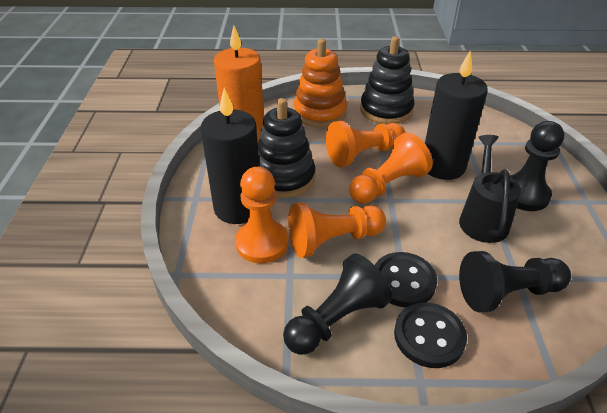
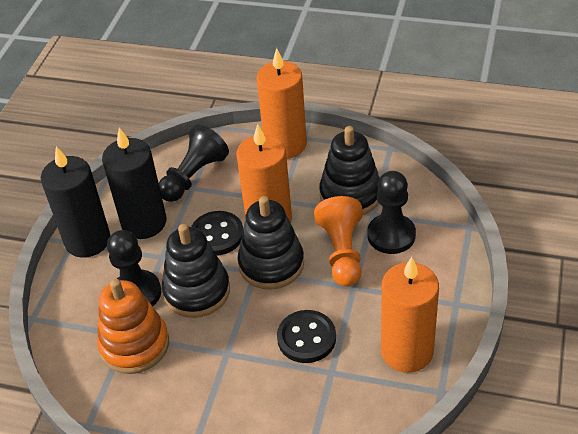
black stacking toy: 2 -> 3
black watering can: 1 -> 0
orange candle: 1 -> 3
orange pawn: 4 -> 1

